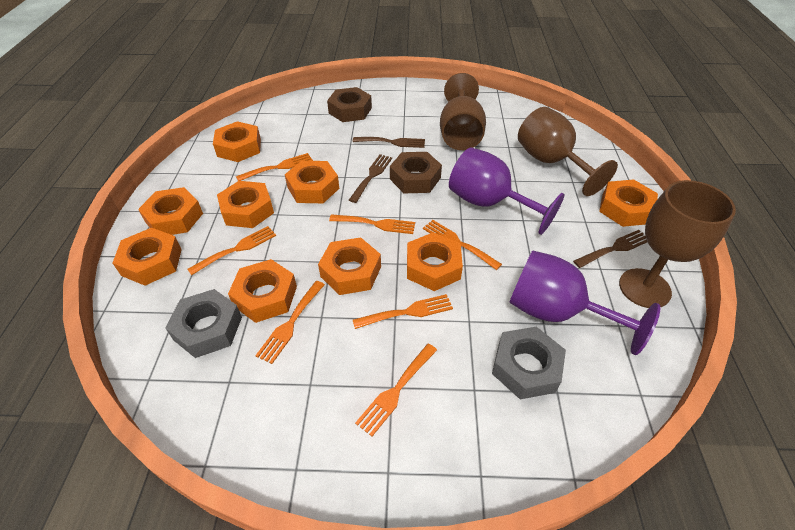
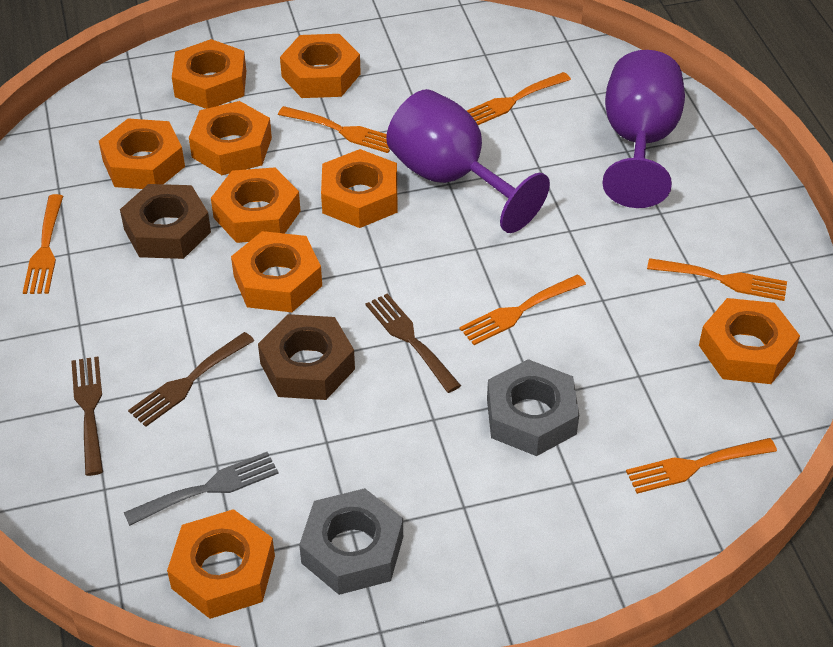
brown goblet: 3 -> 0
grey fork: 0 -> 1
orange fork: 7 -> 6

